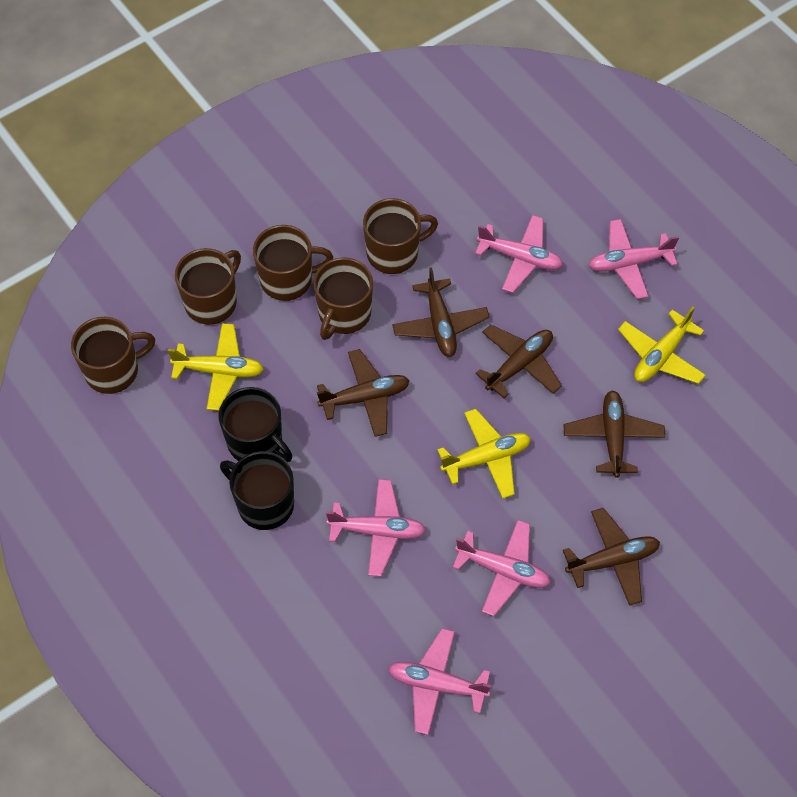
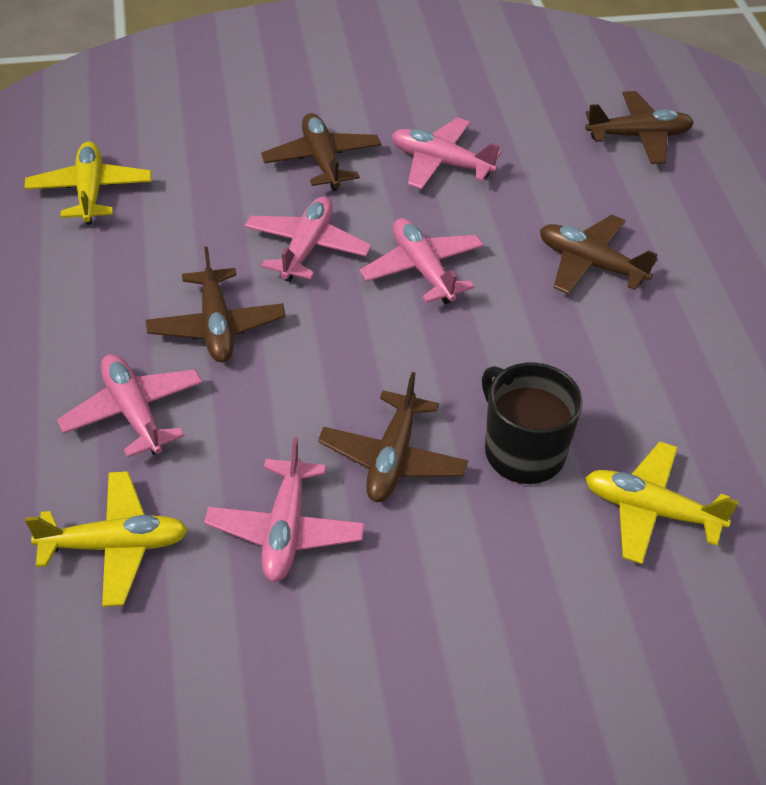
black mug: 2 -> 1
brown mug: 5 -> 0

